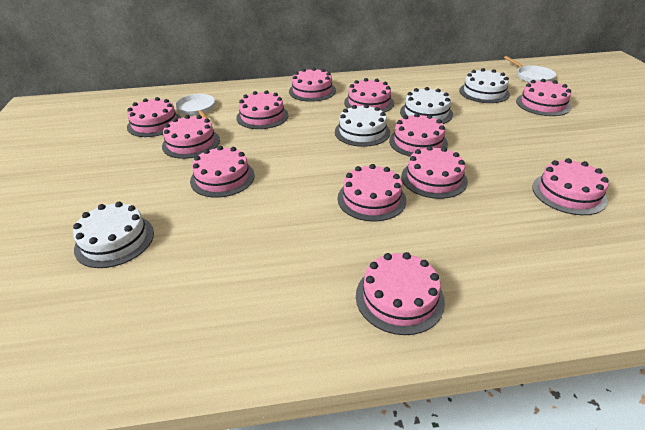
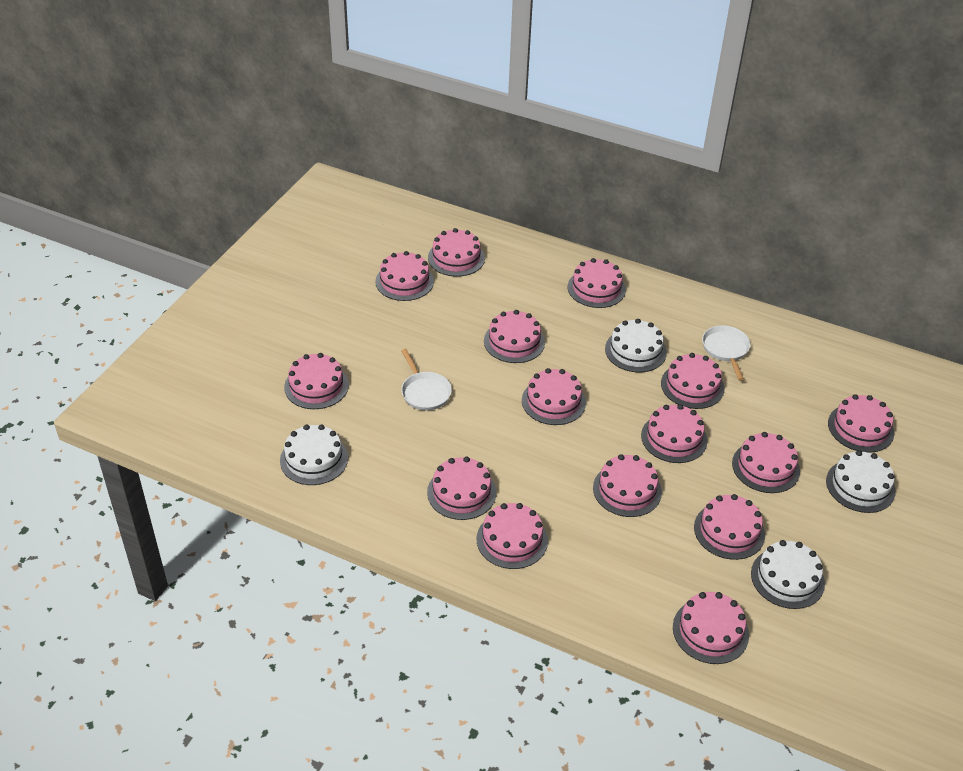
pink cake: 12 -> 15

